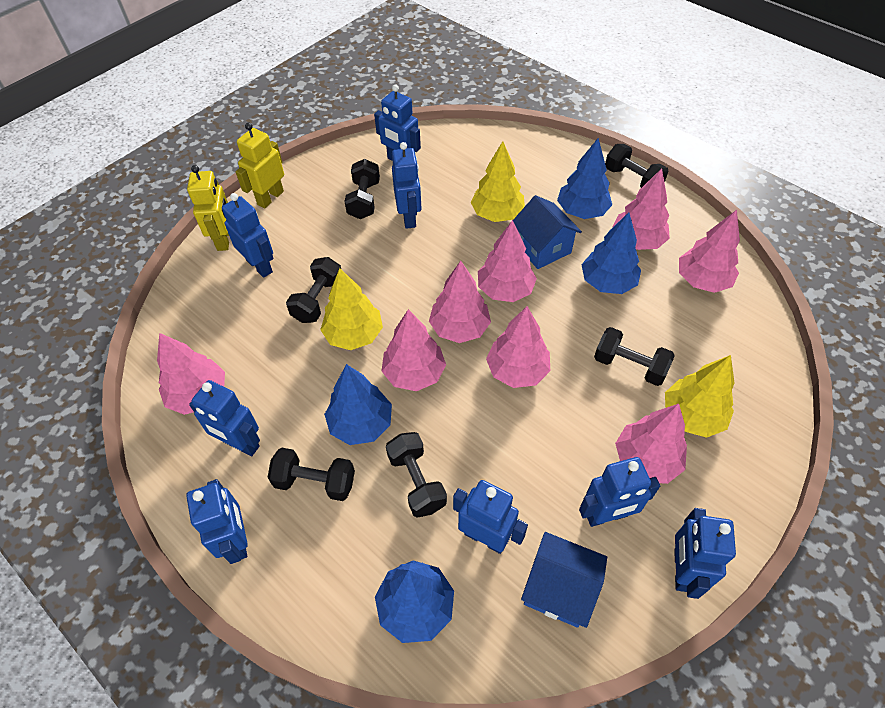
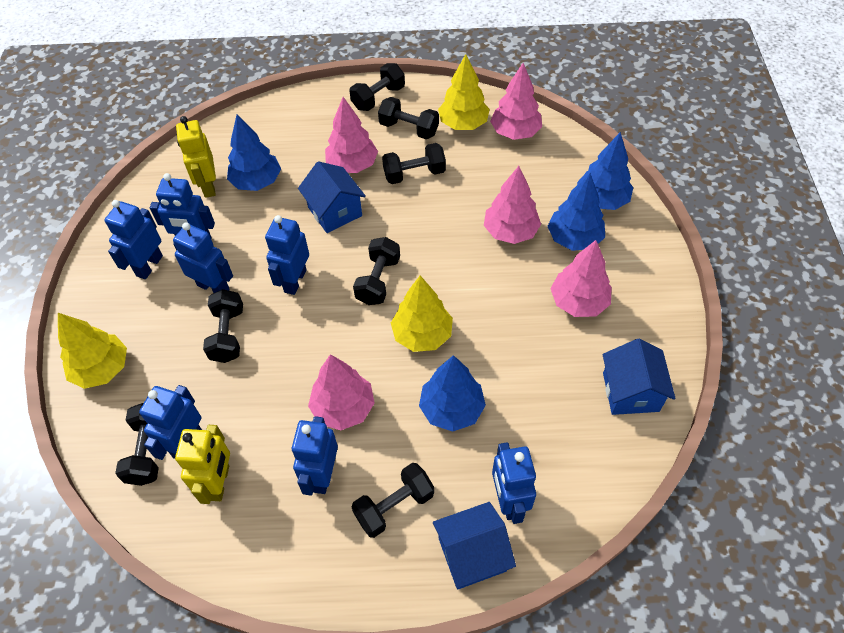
black dumbbell: 6 -> 7
blue house: 2 -> 3
blue robot: 8 -> 7
pink tree: 8 -> 5

